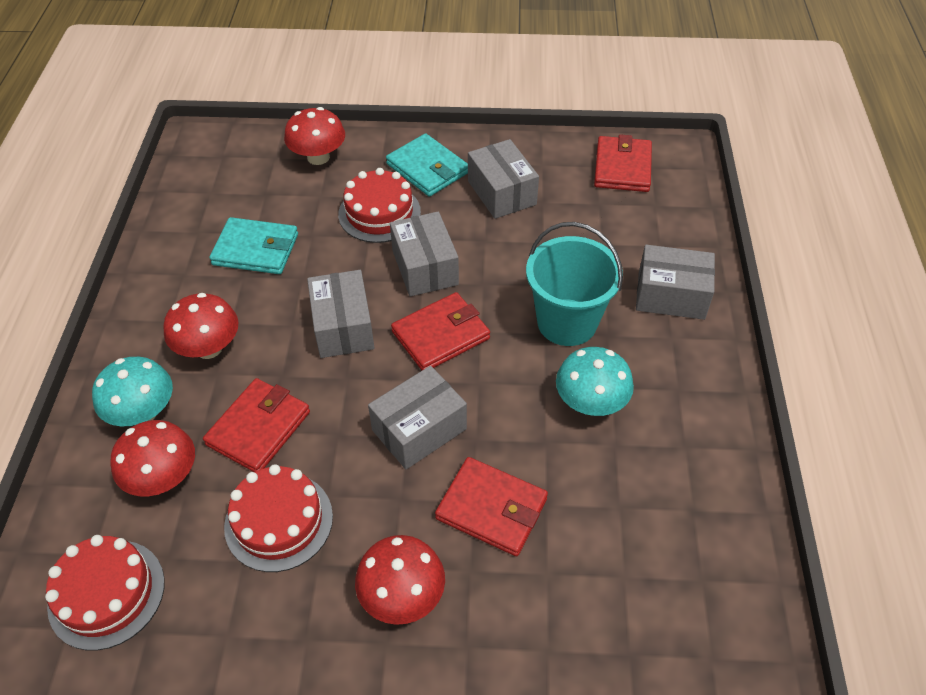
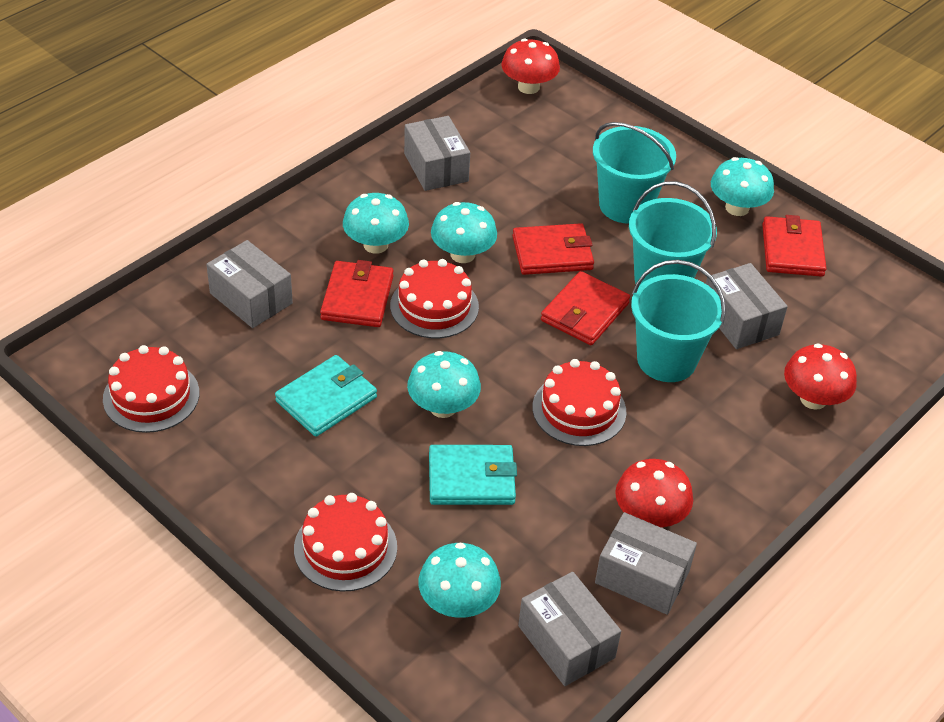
red cake: 3 -> 4
red mushroom: 4 -> 3
turquoise bucket: 1 -> 3
turquoise mushroom: 2 -> 5

